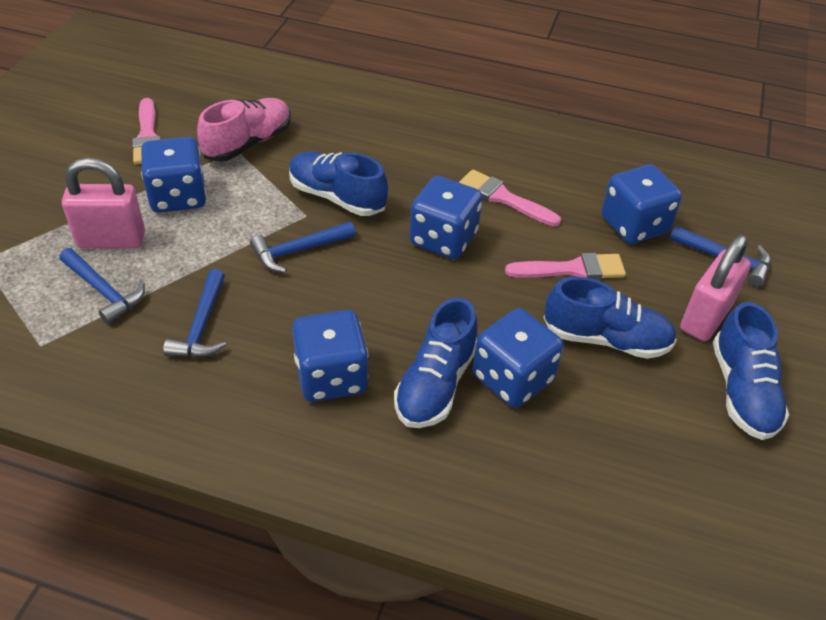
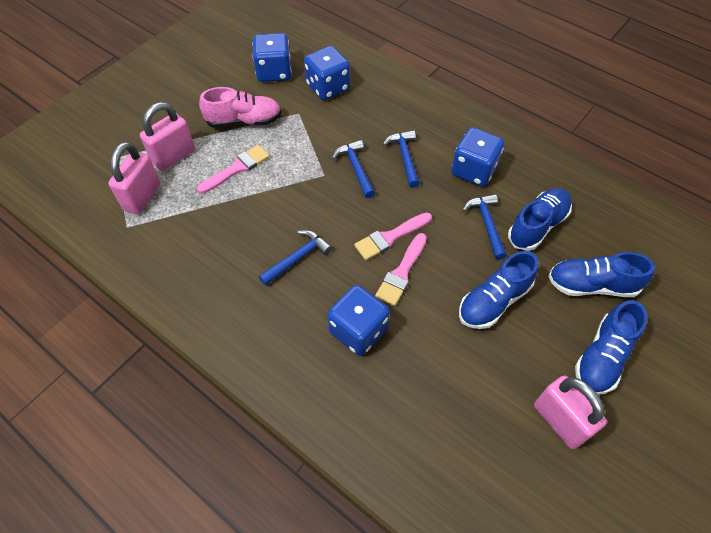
blue dice: 5 -> 4
pink padlock: 2 -> 3

